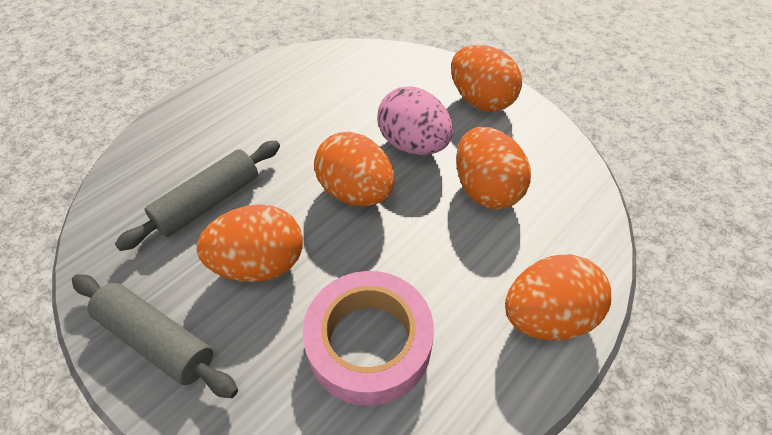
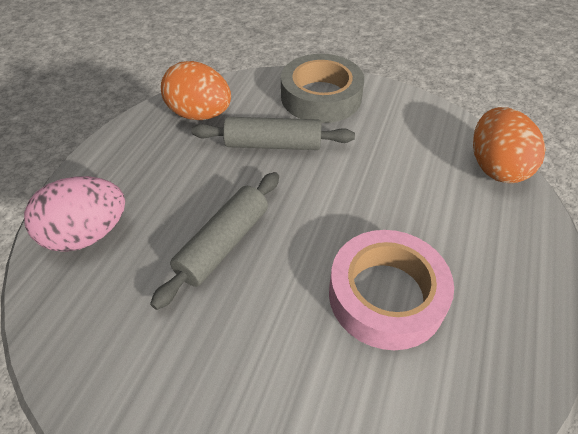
grey tape: 0 -> 1
orange egg: 5 -> 2

